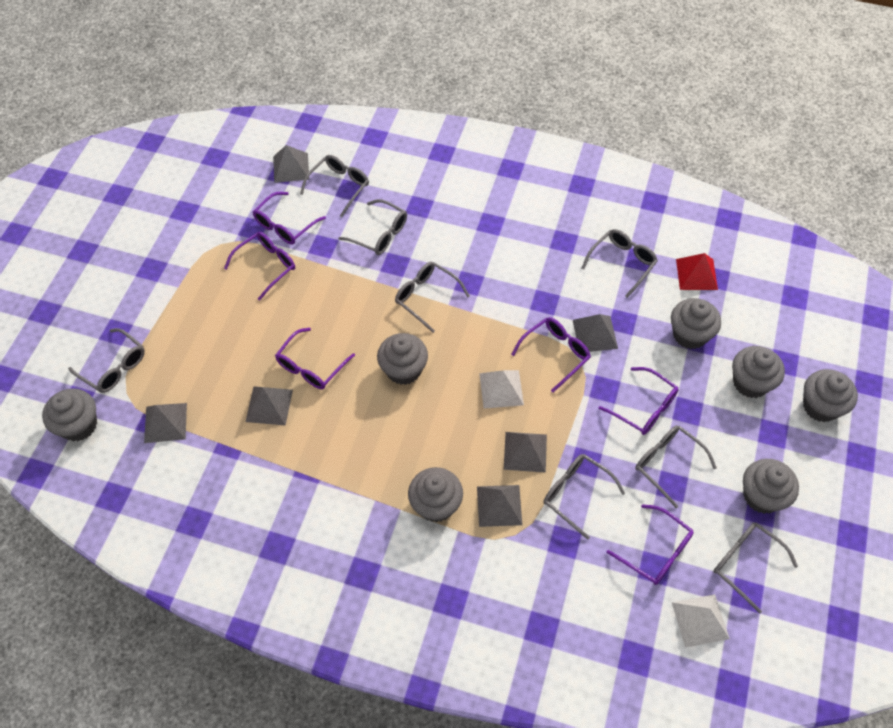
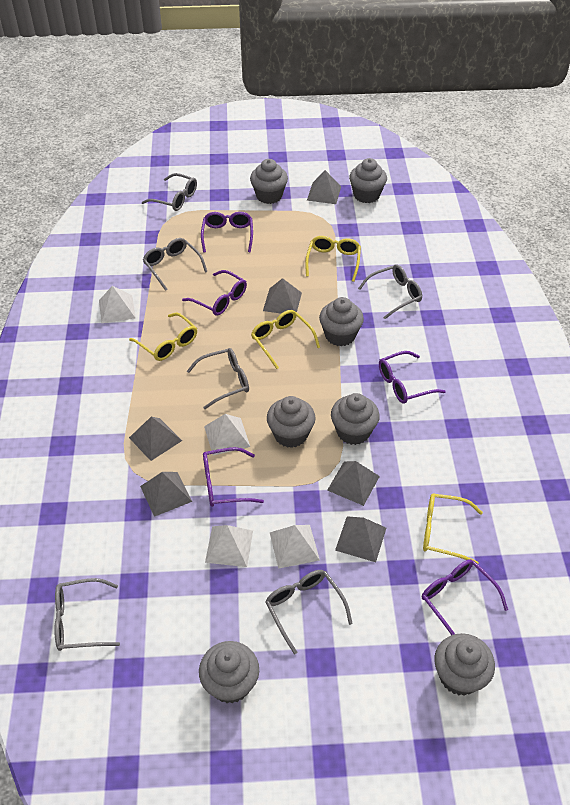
grey glasses: 8 -> 6
purple glasses: 6 -> 5
red pyramid: 1 -> 0
white pyramid: 2 -> 4
yellow glasses: 0 -> 4

